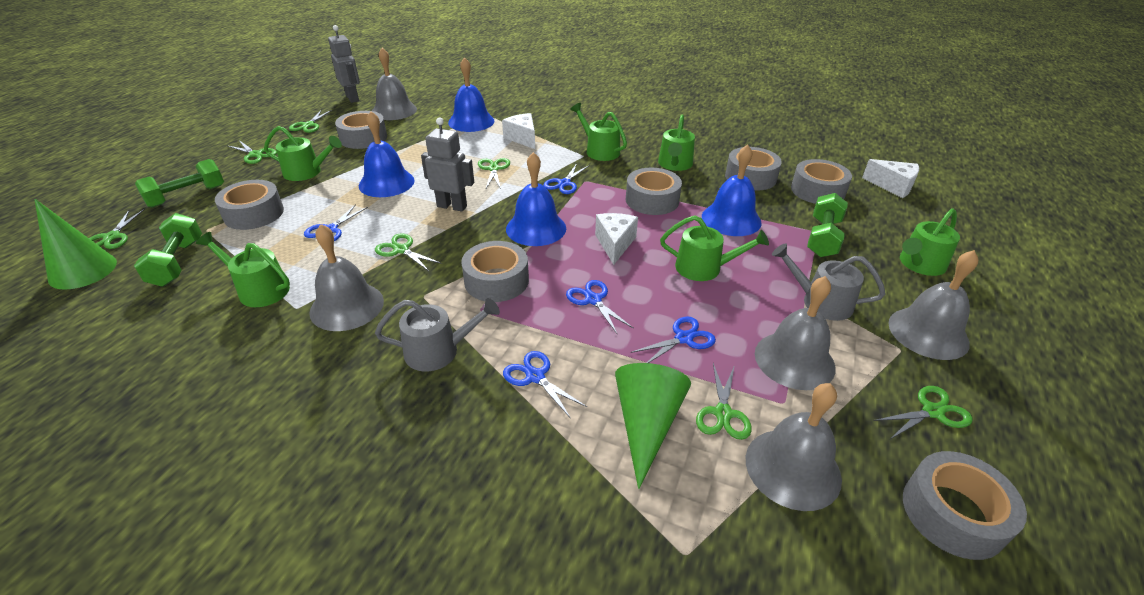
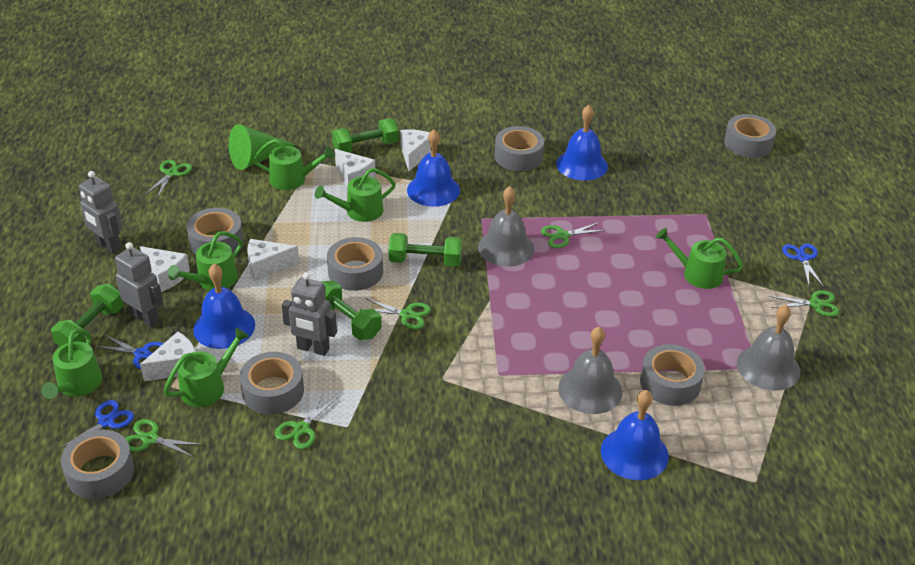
blue scissors: 5 -> 3
green cone: 2 -> 1
green dumbbell: 3 -> 4
green scissors: 7 -> 6
grey bell: 5 -> 3
grey robot: 2 -> 3
grey watering can: 2 -> 0
white cheese: 3 -> 5

